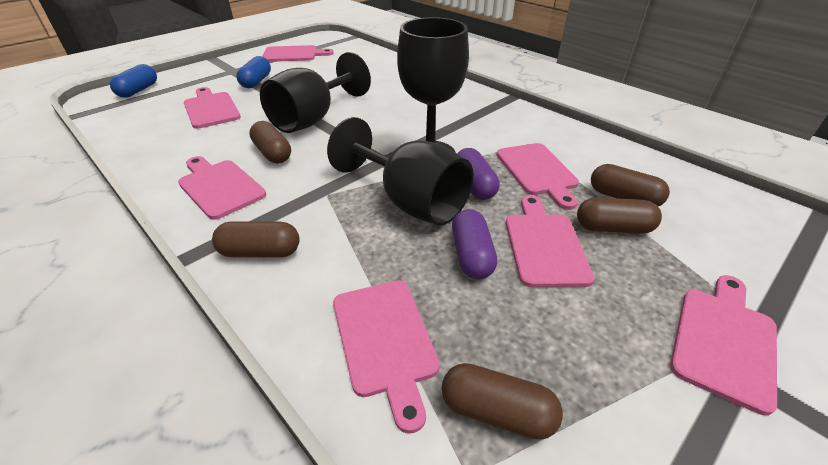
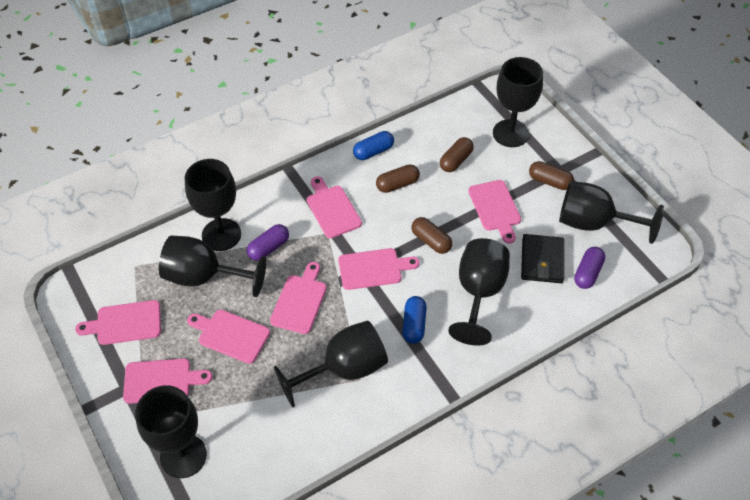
black goblet: 3 -> 7
black wallet: 0 -> 1
brown capsule: 5 -> 4

